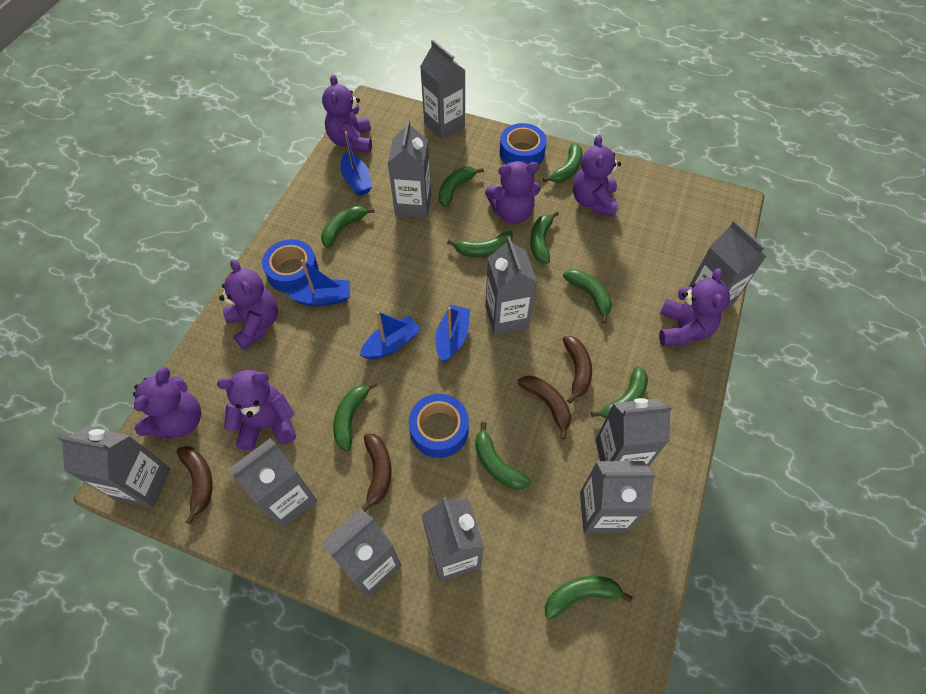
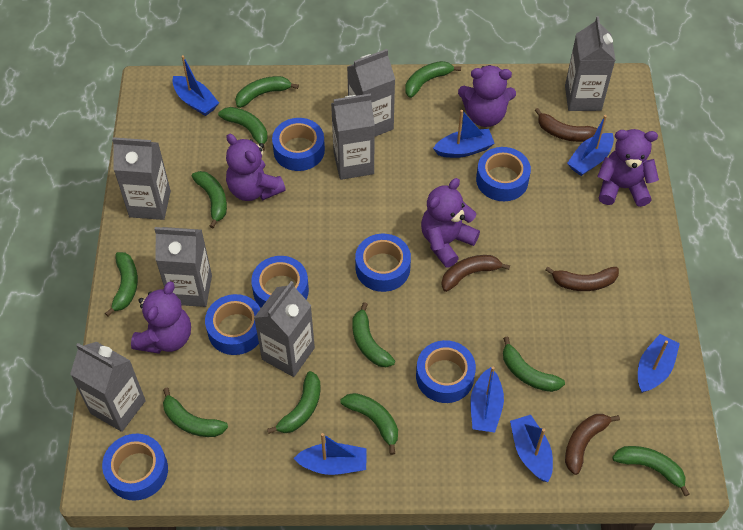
blue boat: 4 -> 7
blue tape: 3 -> 7
green banana: 10 -> 11
grey carton: 10 -> 7
purple teddy bear: 7 -> 5

